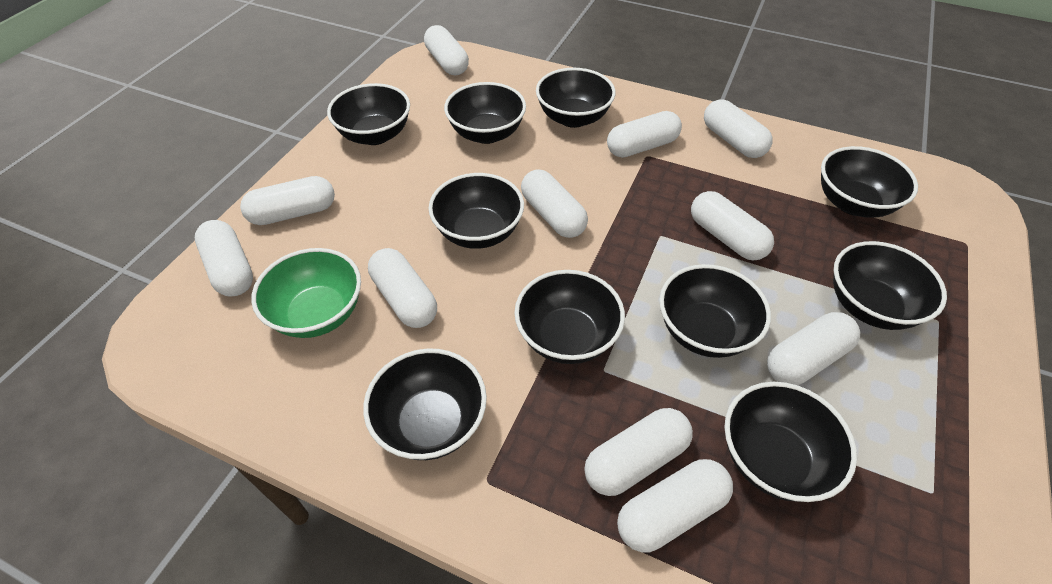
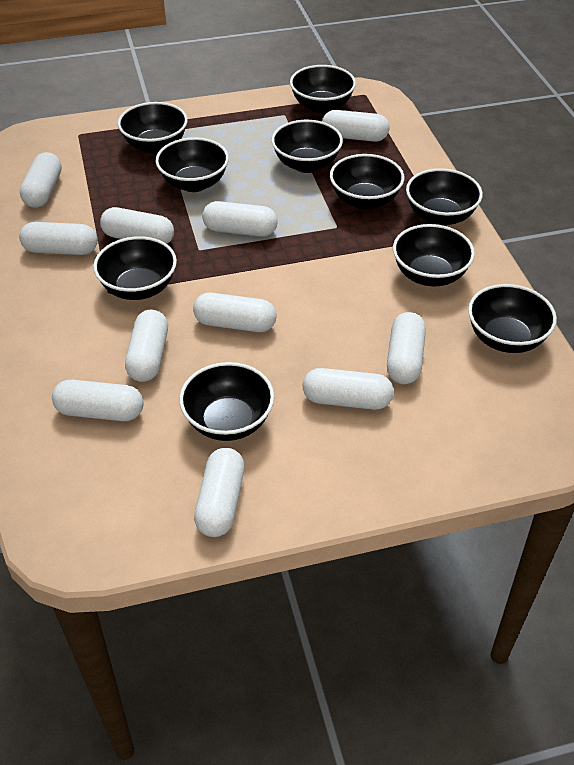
green bowl: 1 -> 0

